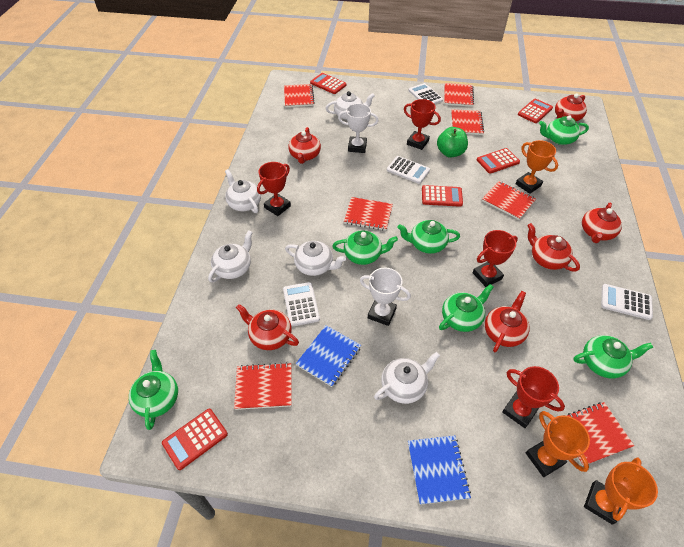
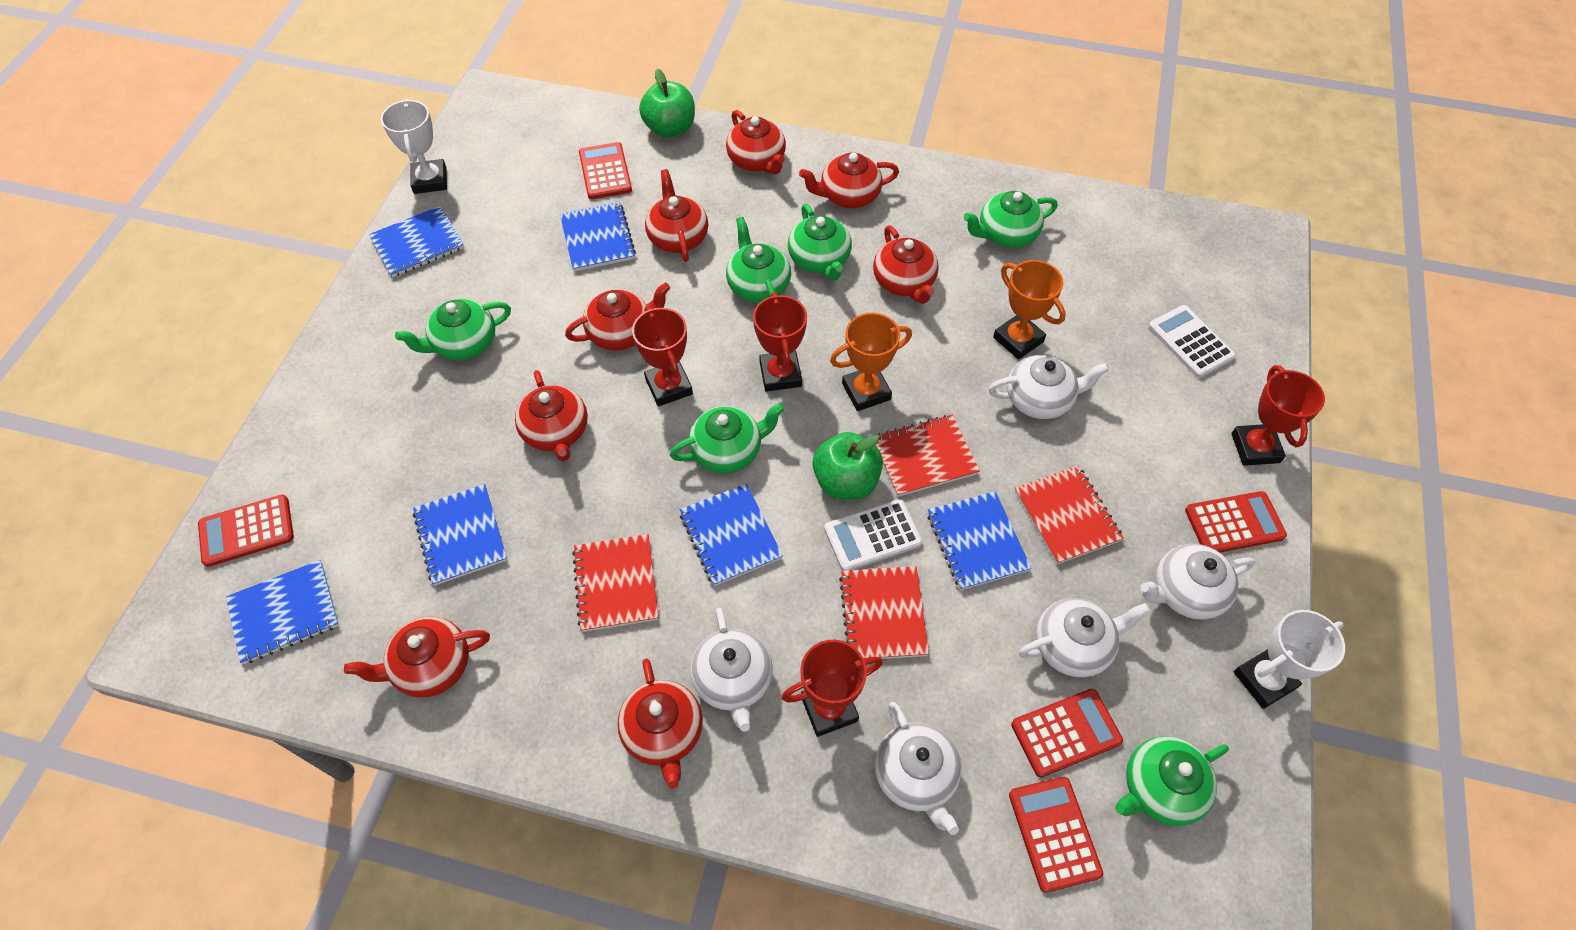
blue notebook: 2 -> 6
green apple: 1 -> 2
orange trophy: 3 -> 2
red notebook: 7 -> 4
red teapot: 6 -> 8
white calculator: 4 -> 2

